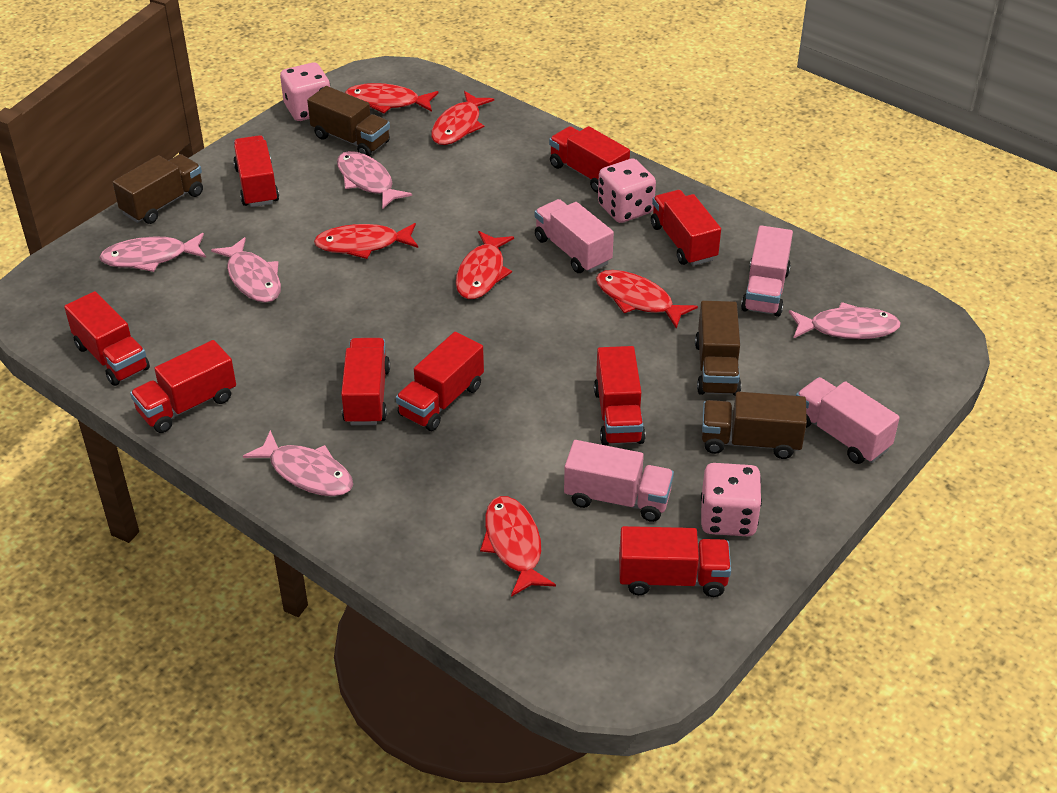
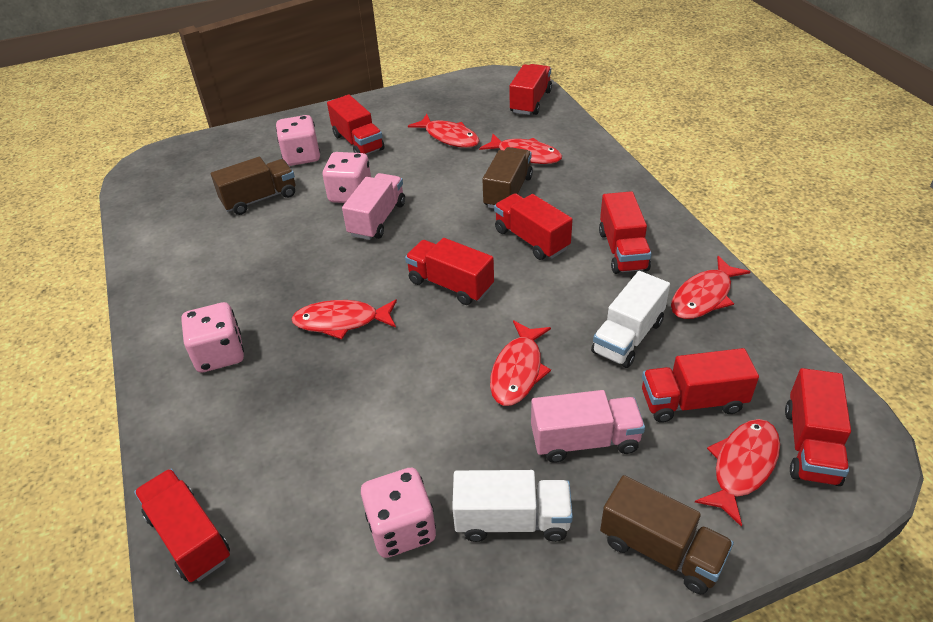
brown truck: 4 -> 3
pink dice: 3 -> 4
pink fish: 5 -> 0
pink truck: 4 -> 2
red truck: 9 -> 8
white truck: 0 -> 2

